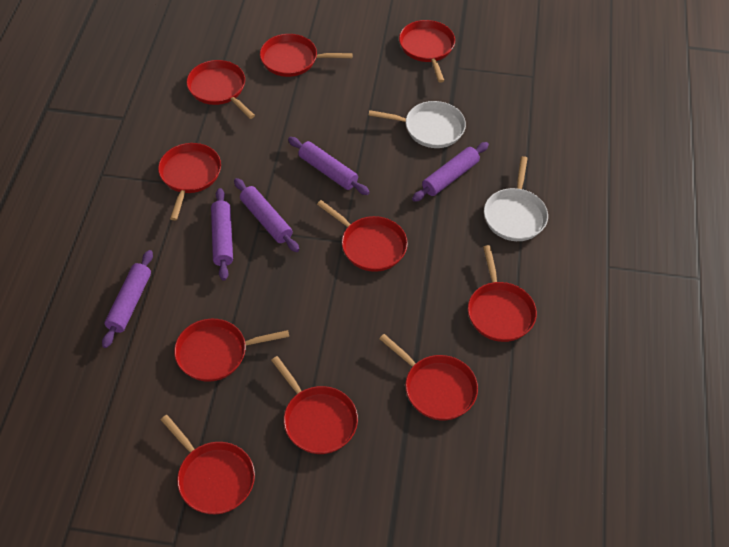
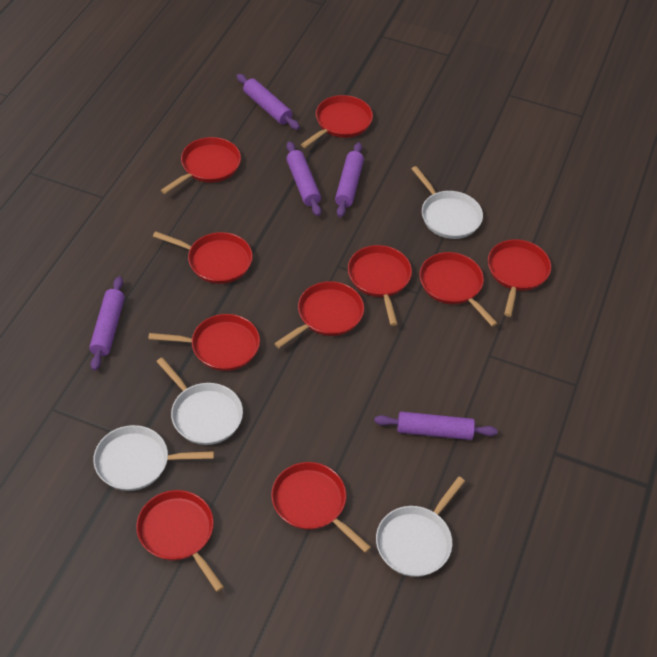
white pan: 2 -> 4

